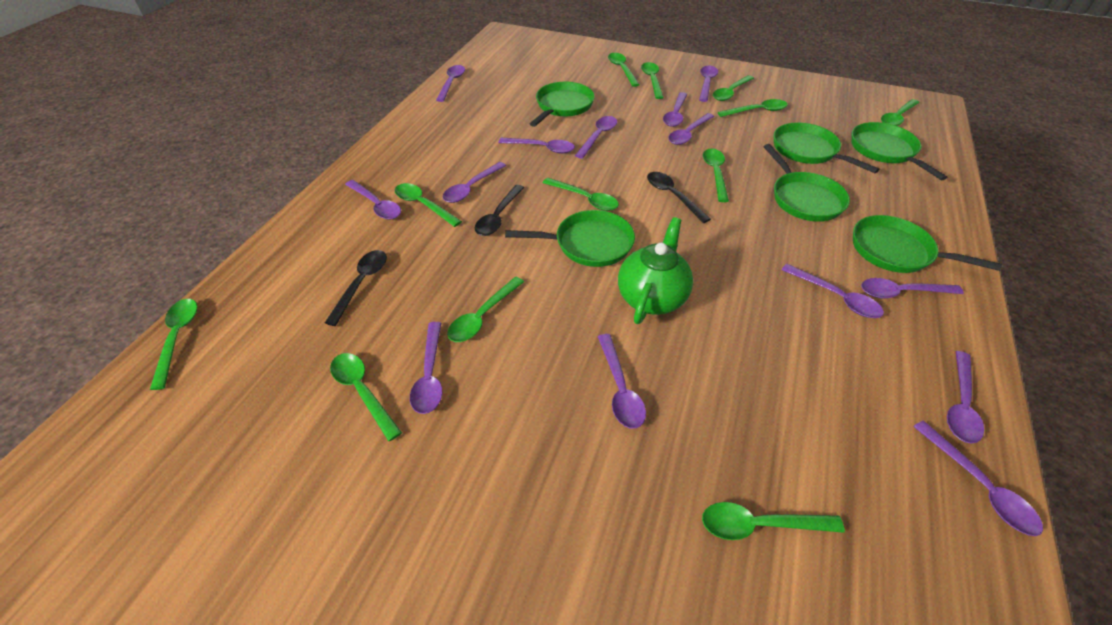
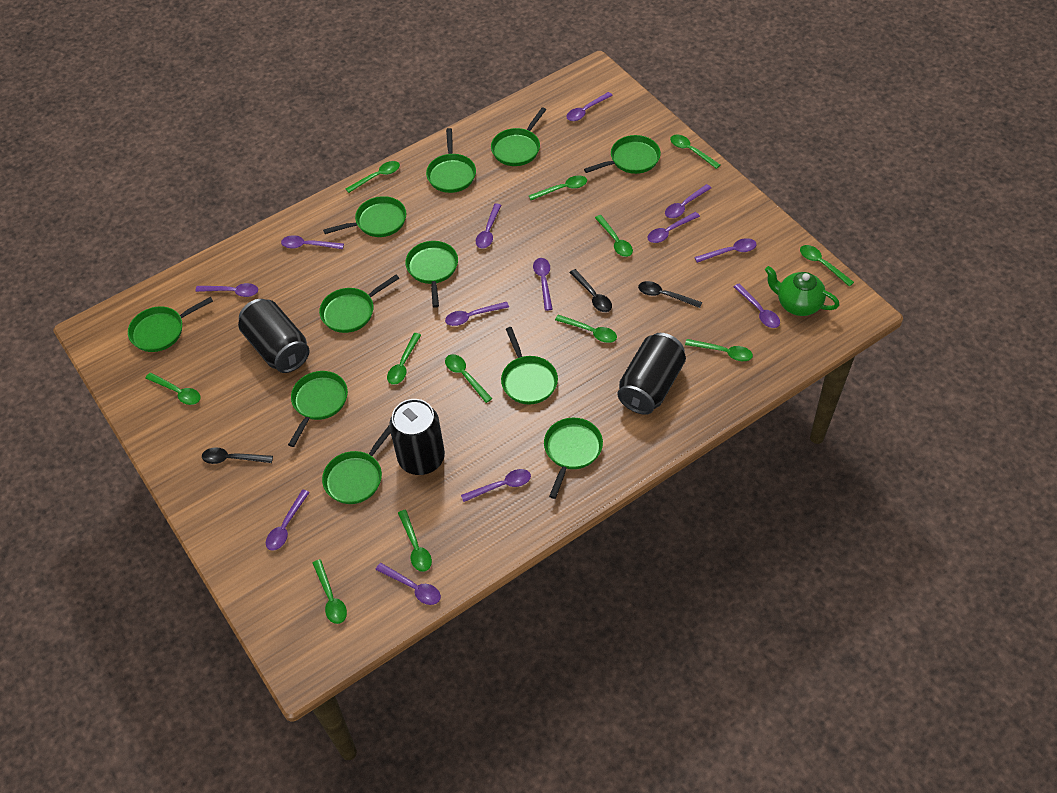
black can: 0 -> 3
green pan: 6 -> 11
purple spoon: 14 -> 13

